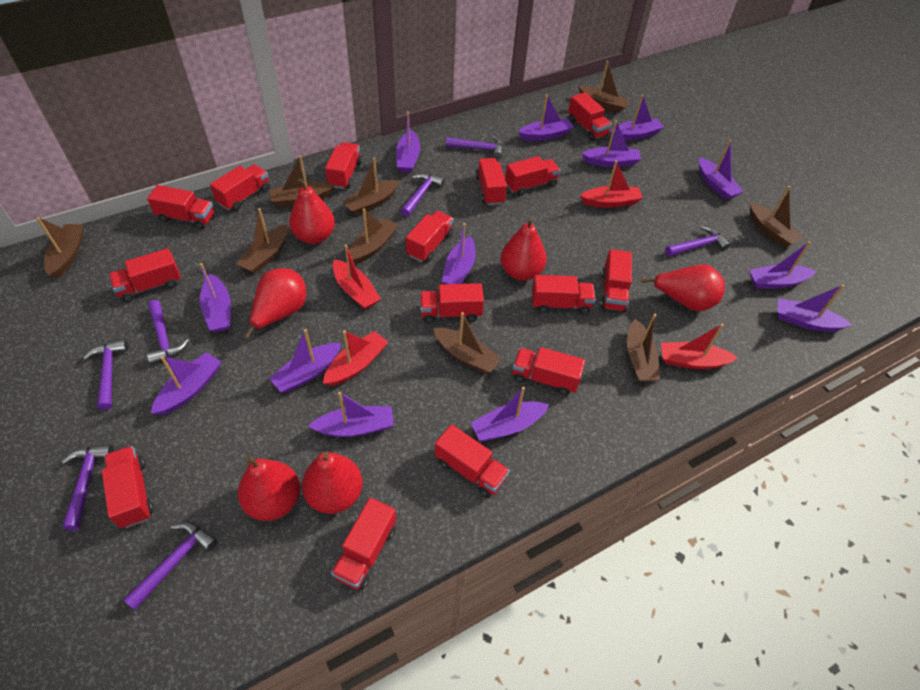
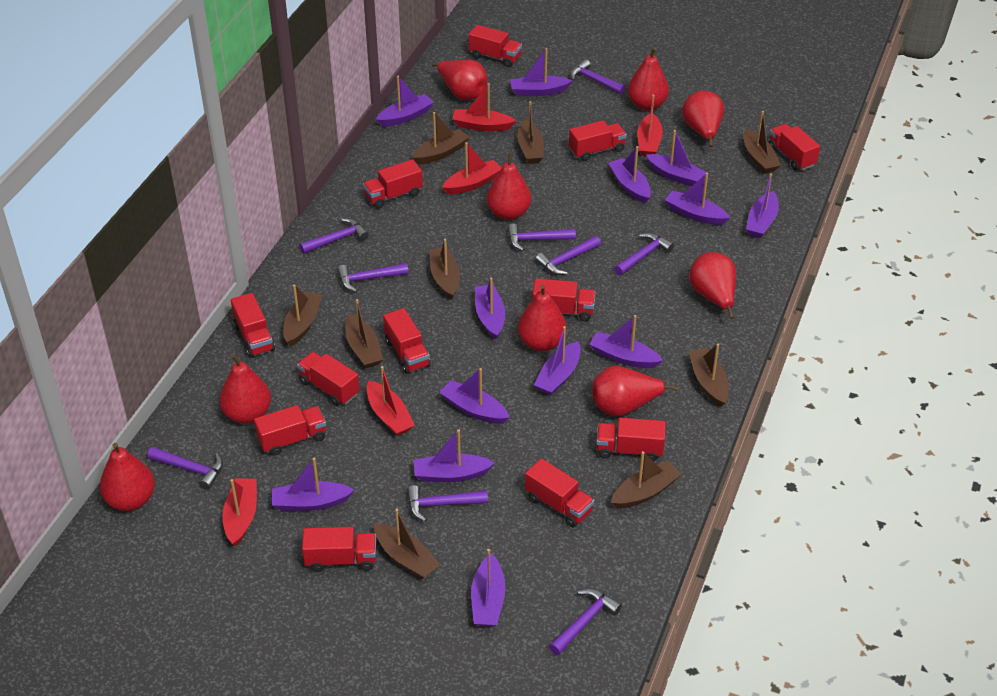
purple hammer: 7 -> 9
red boat: 4 -> 5
red pear: 6 -> 9
red truck: 15 -> 12

